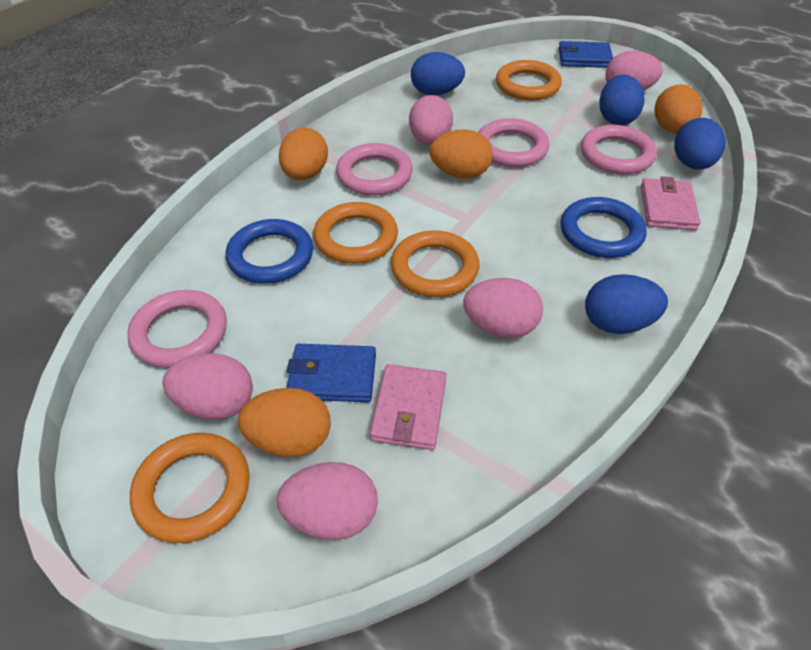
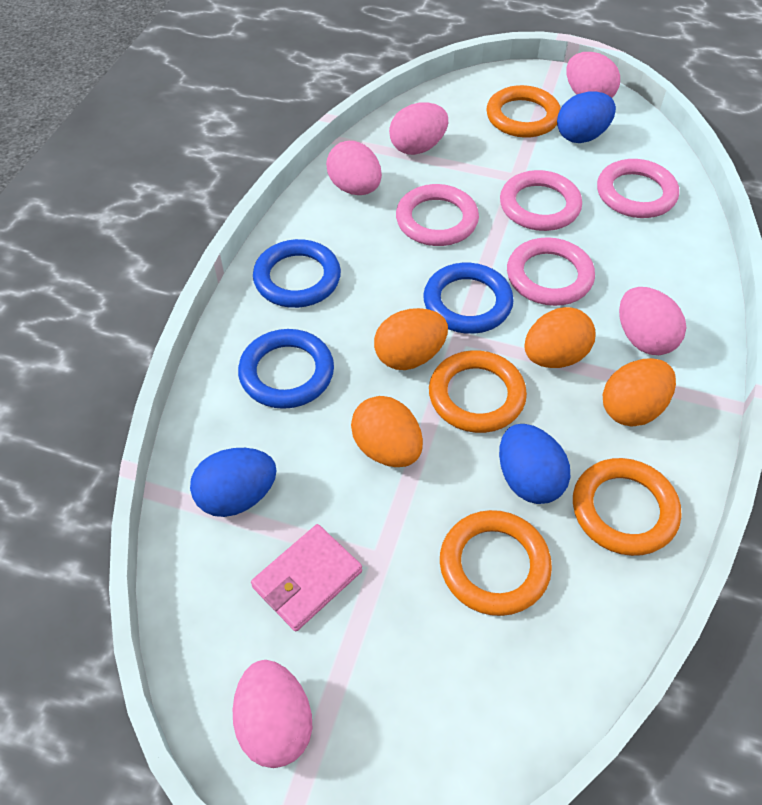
blue egg: 4 -> 3
blue ring: 2 -> 3
blue wallet: 2 -> 0
pink wallet: 2 -> 1

